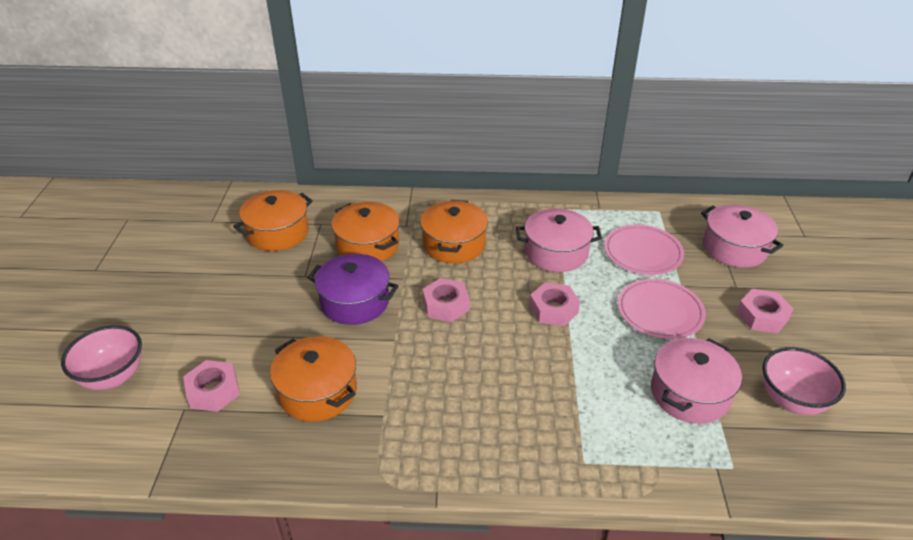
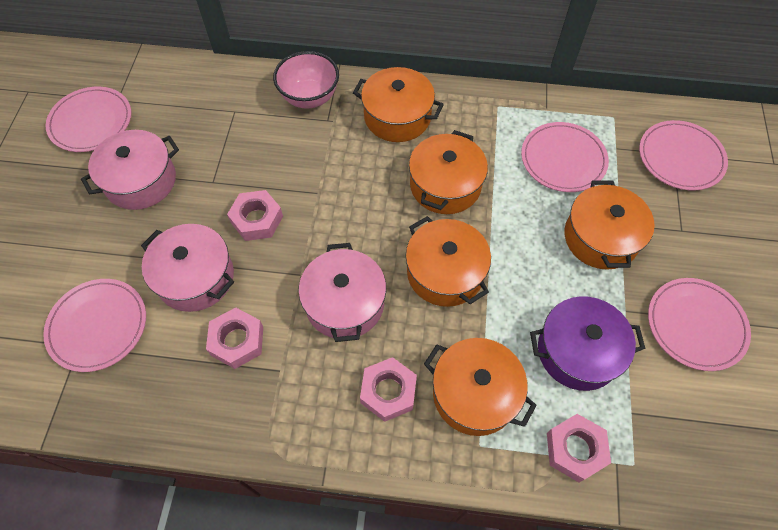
orange pot: 4 -> 5
pink bowl: 2 -> 1
pink plate: 2 -> 5

